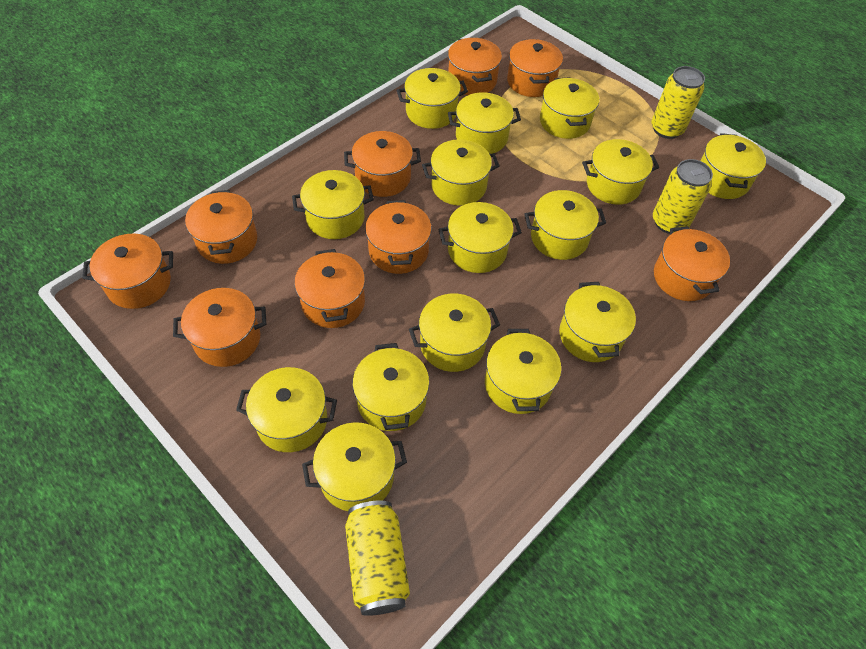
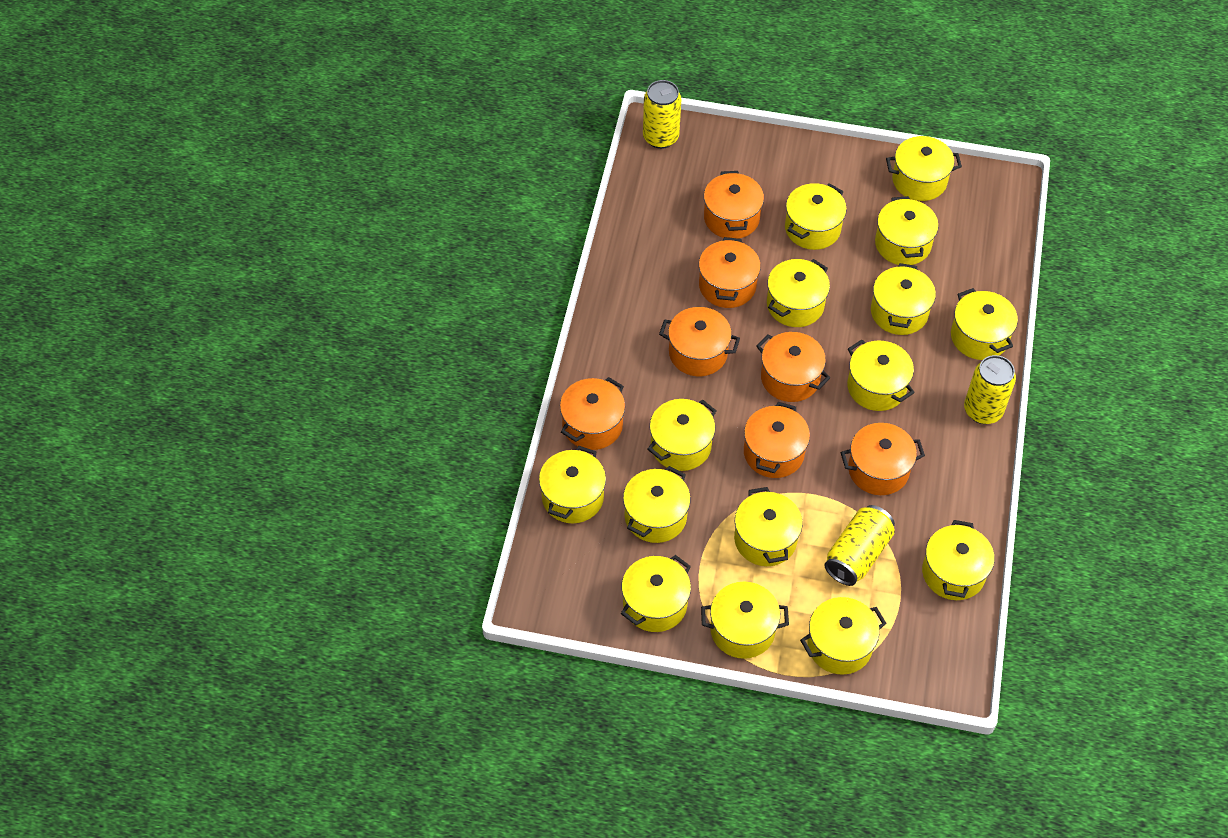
orange pot: 9 -> 7

